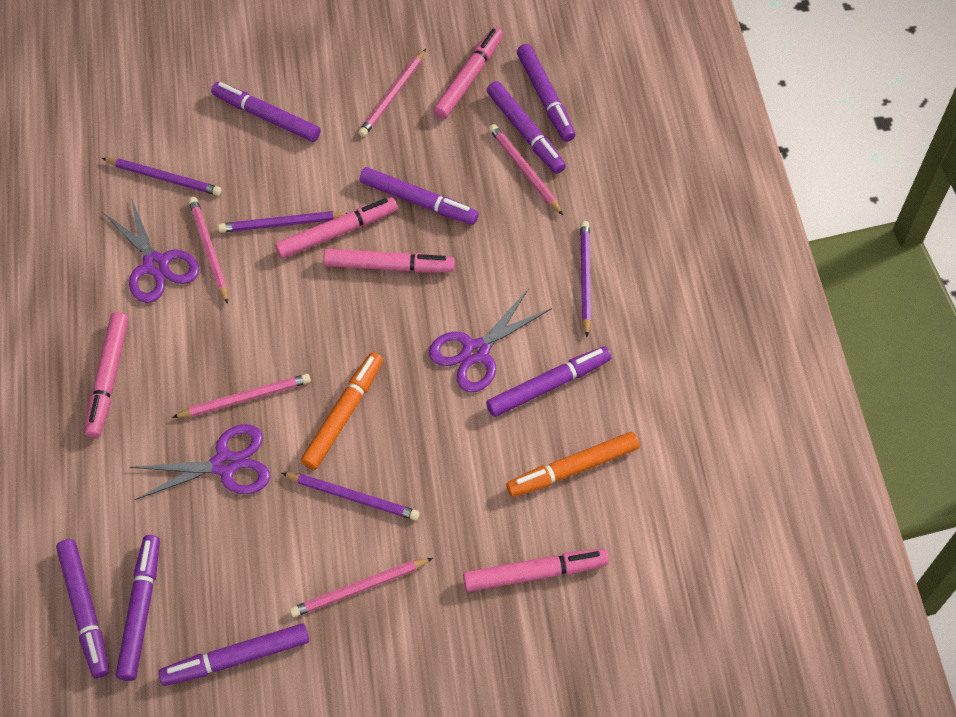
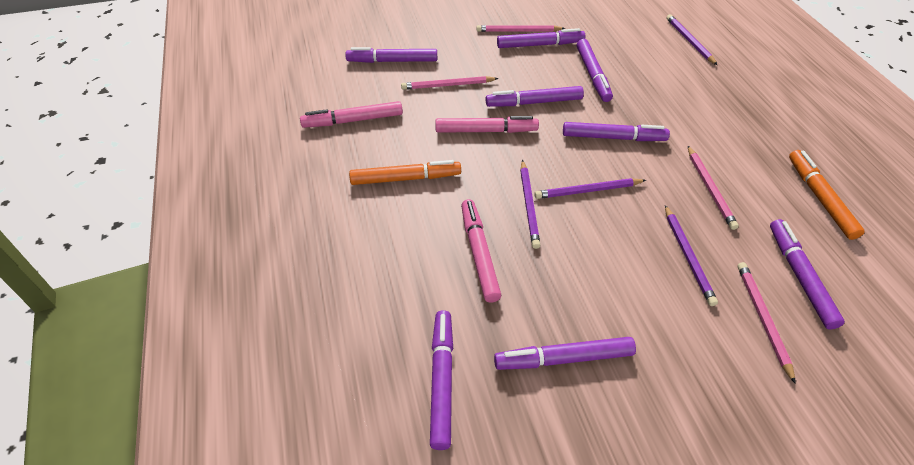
pink marker: 5 -> 3
pink pencil: 5 -> 4
purple scissors: 3 -> 0

